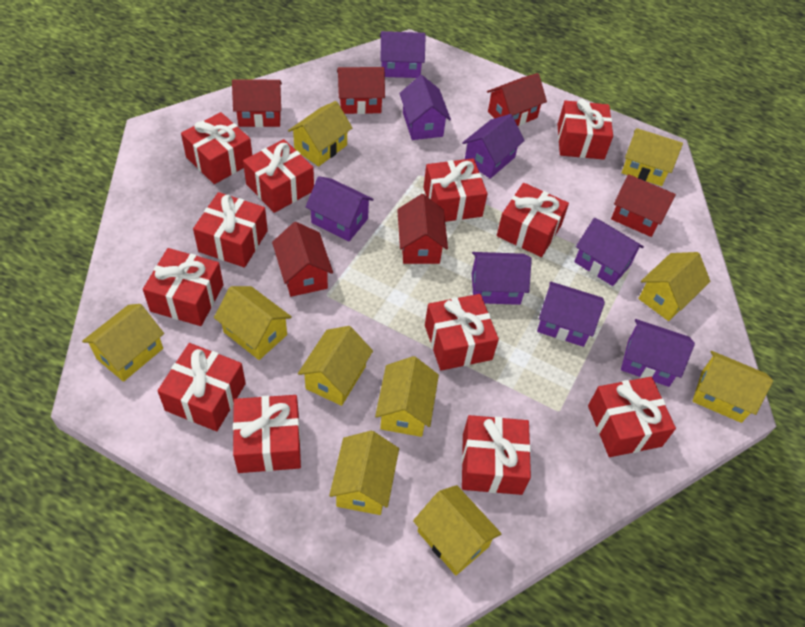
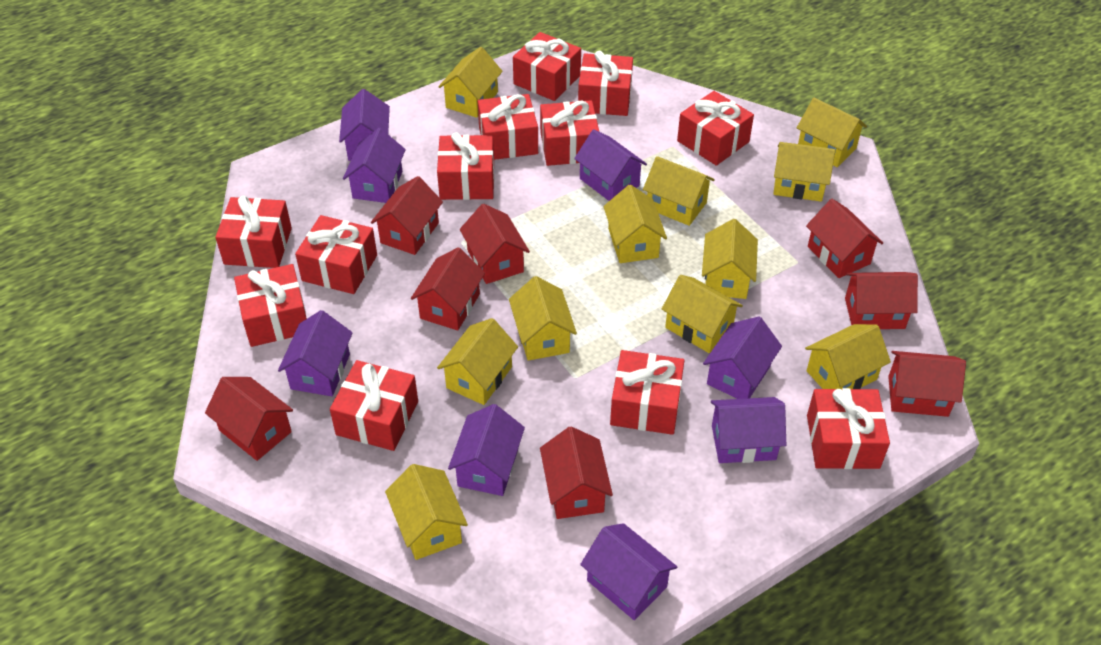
red house: 6 -> 8
yellow house: 10 -> 11

